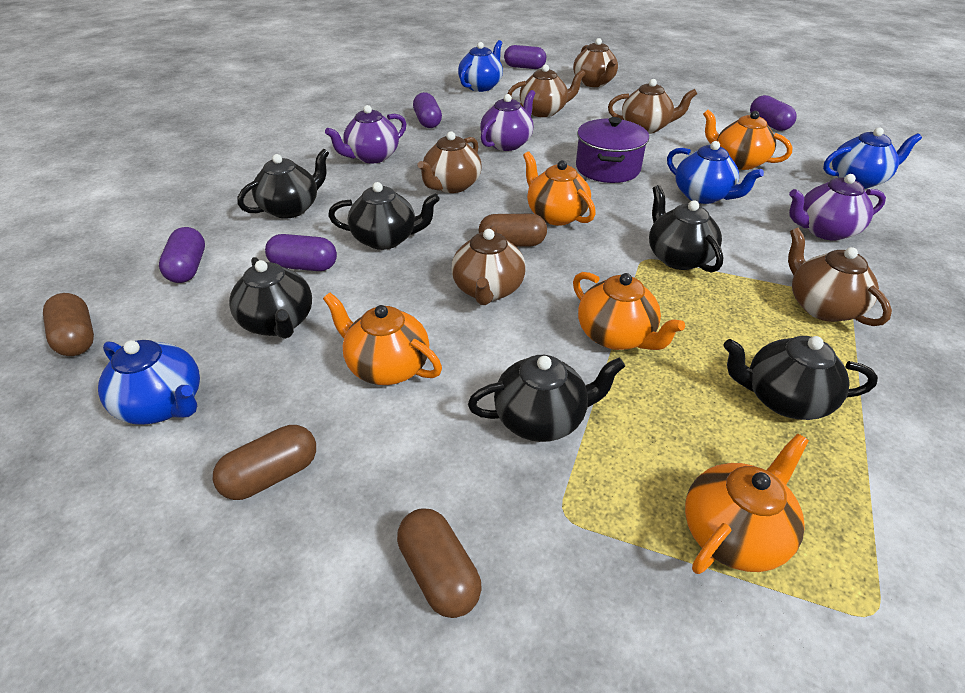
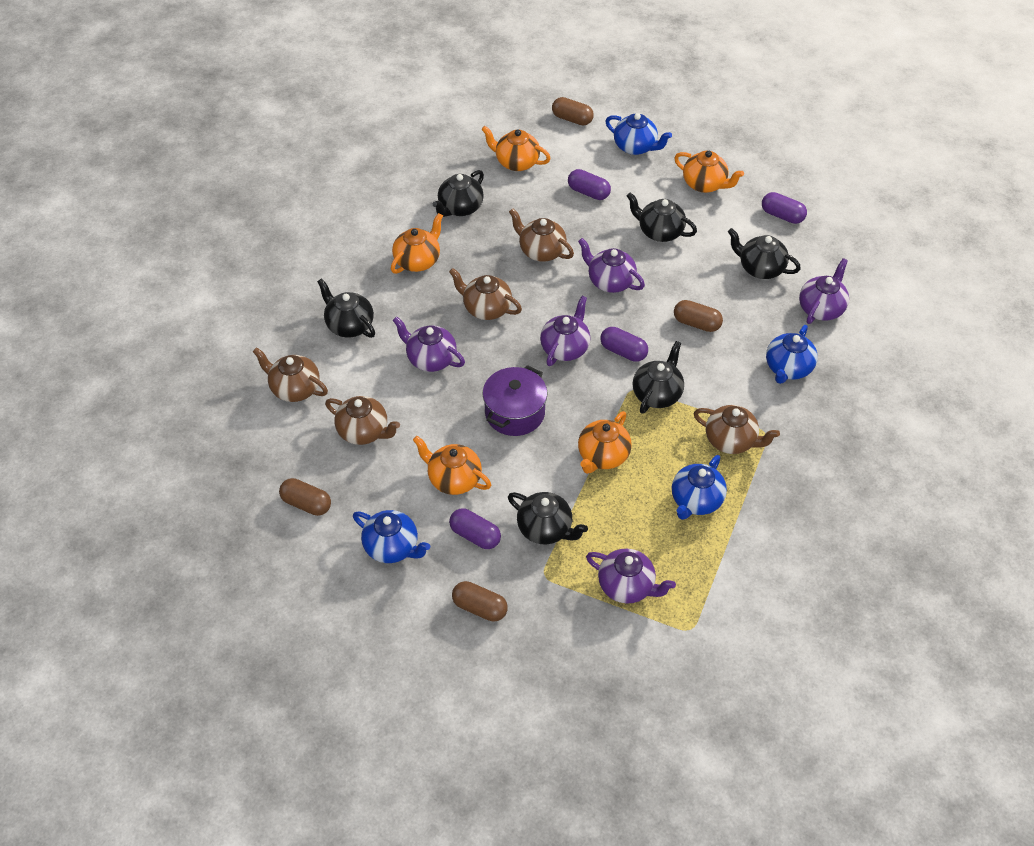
brown teapot: 6 -> 5
purple capsule: 5 -> 4
purple teapot: 3 -> 5

